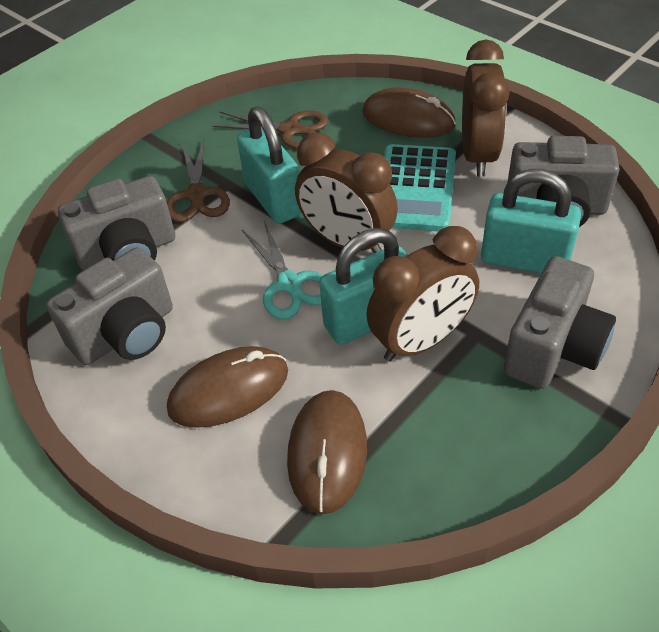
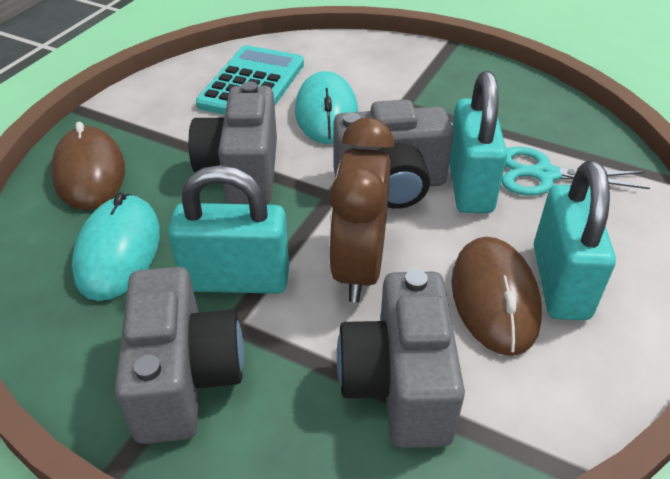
brown clock: 3 -> 1
brown mouse: 3 -> 2
brown scissors: 2 -> 0
turquoise mouse: 0 -> 2

